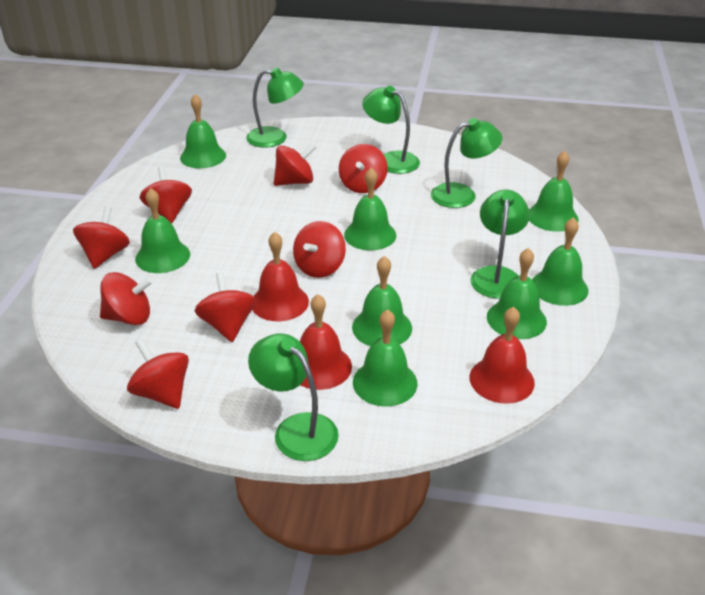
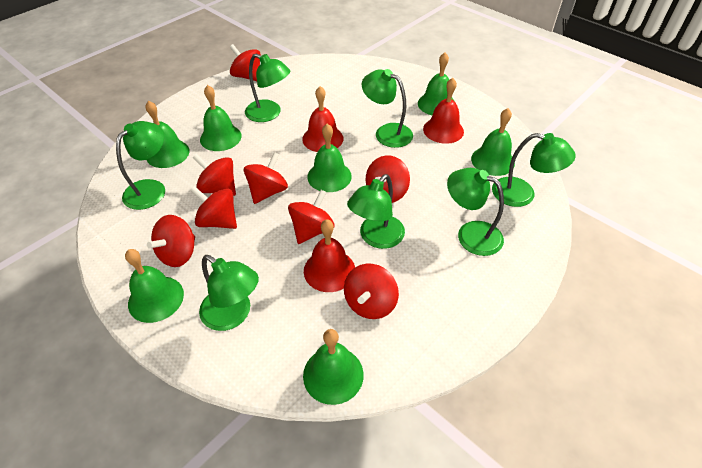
green bell: 8 -> 7
green lamp: 5 -> 7

